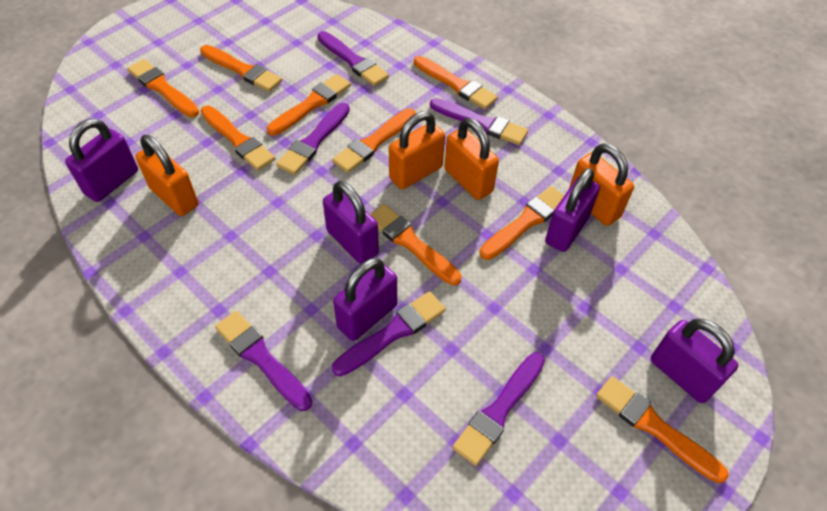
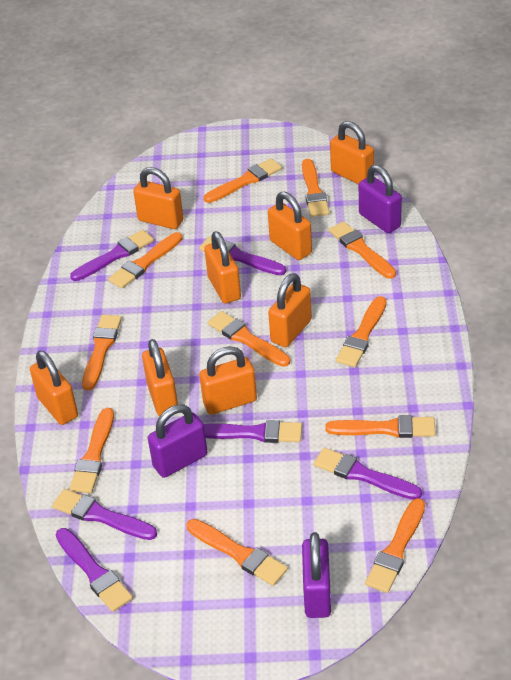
orange brush: 9 -> 11
orange padlock: 4 -> 8
purple padlock: 5 -> 3

